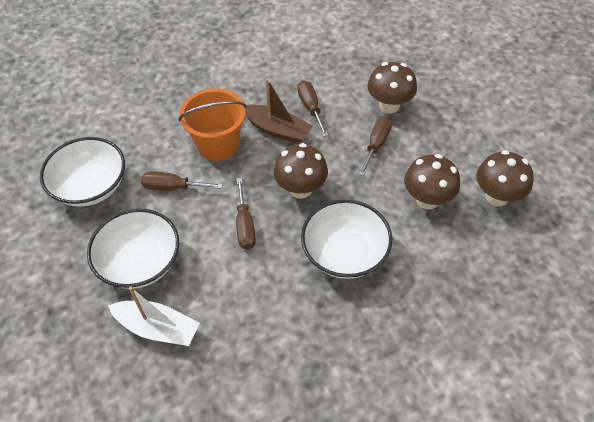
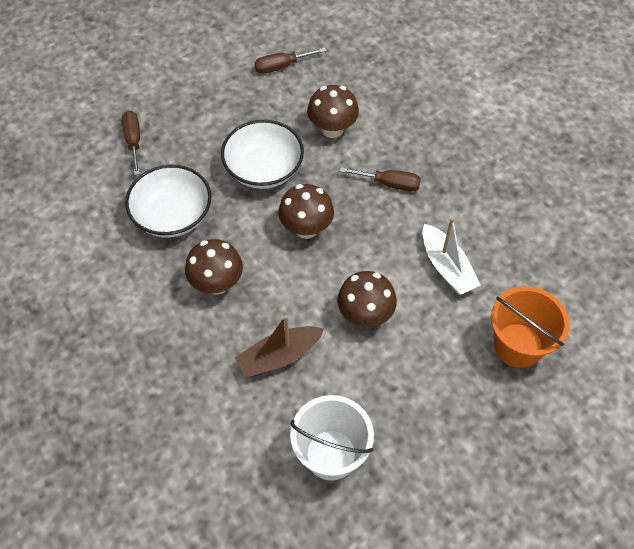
brown screwdriver: 4 -> 3
white bowl: 3 -> 2
white bucket: 0 -> 1

